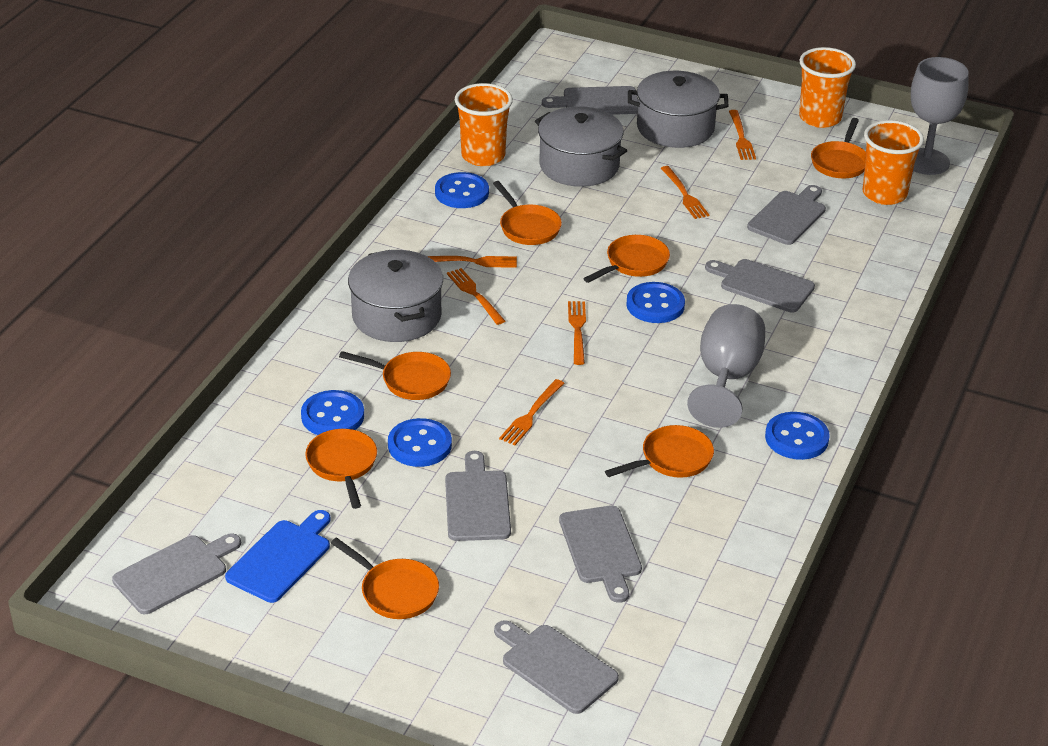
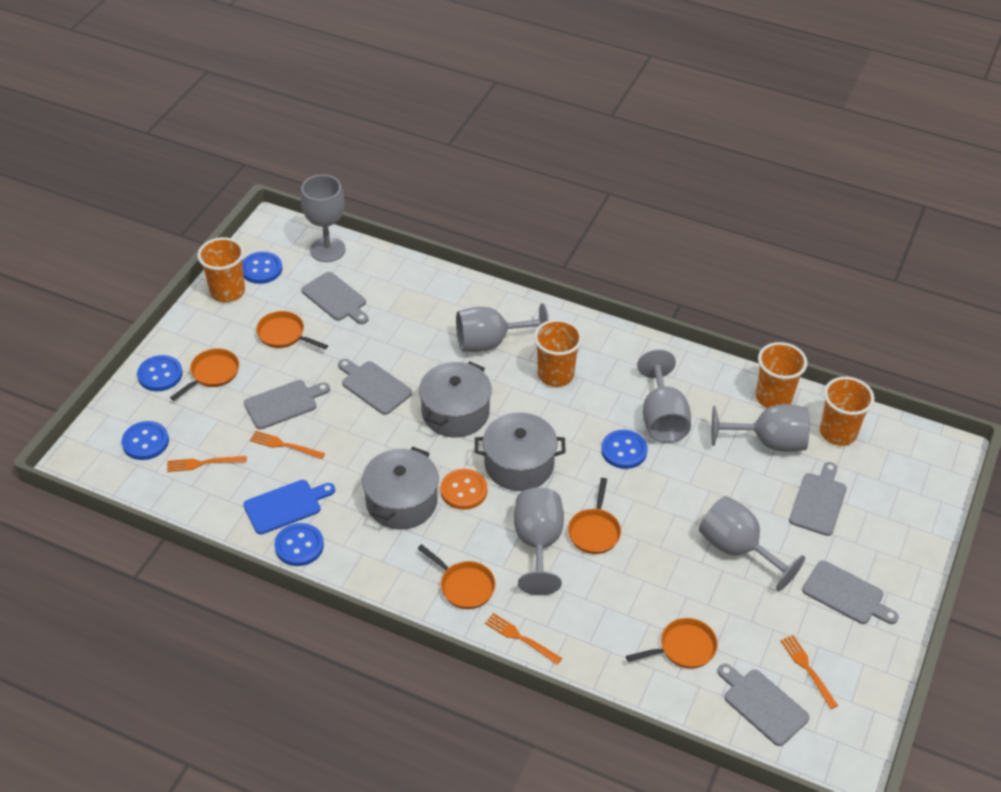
grey cutting board: 7 -> 6
grey goblet: 2 -> 6
orange button: 0 -> 1
orange cup: 3 -> 4
orange fork: 6 -> 4
orange pan: 7 -> 5

